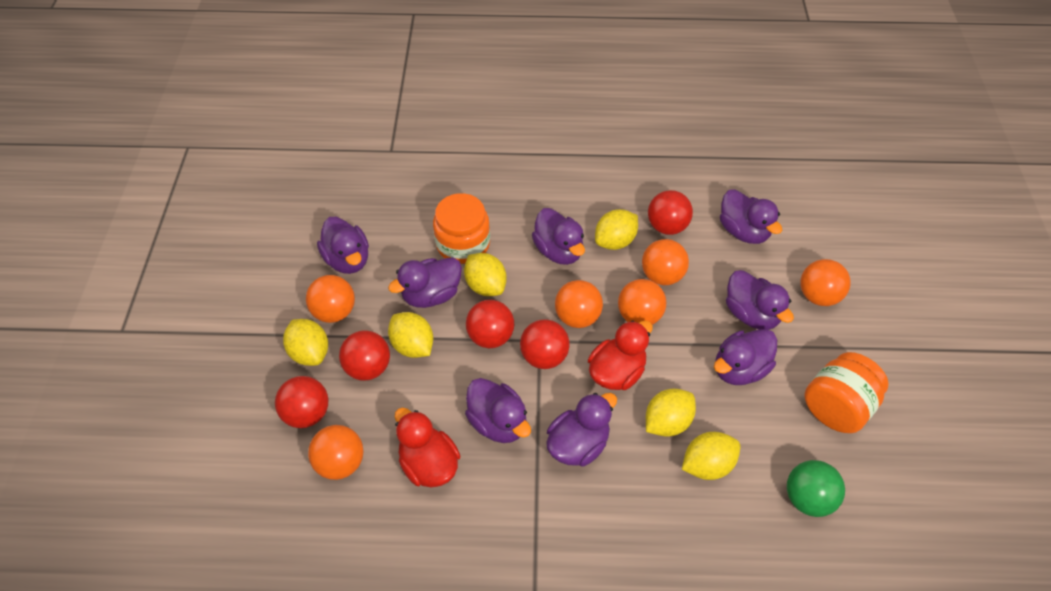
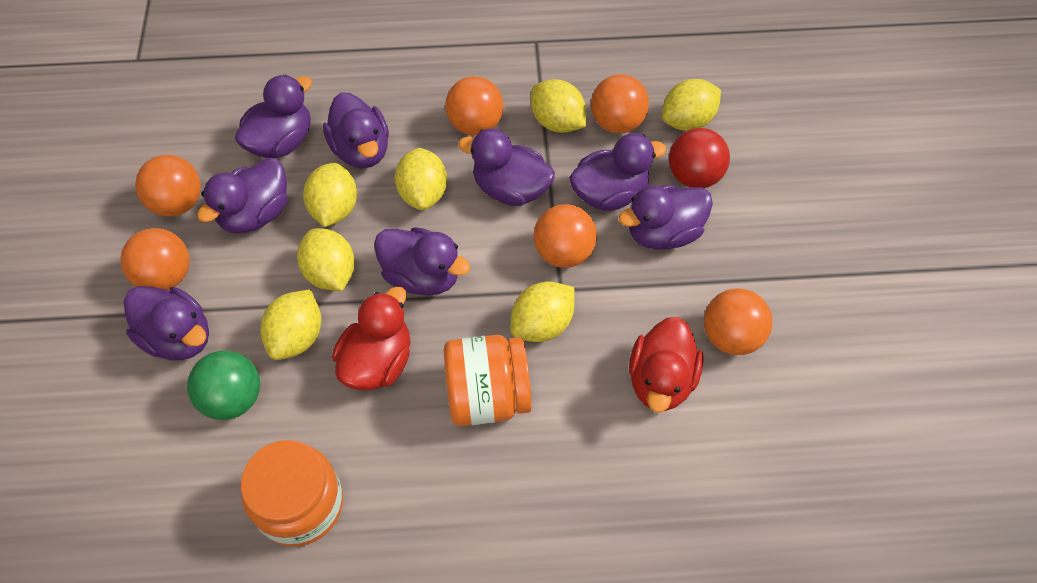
red ball: 5 -> 1
yellow lemon: 6 -> 7

